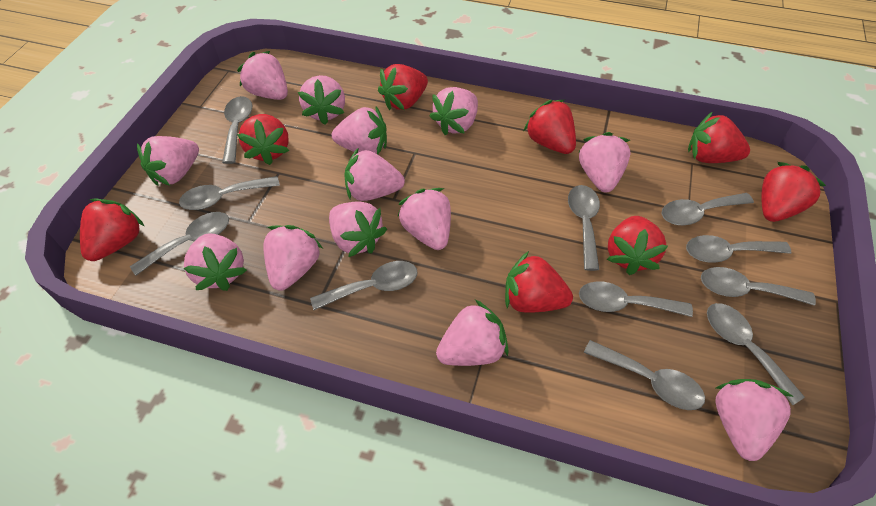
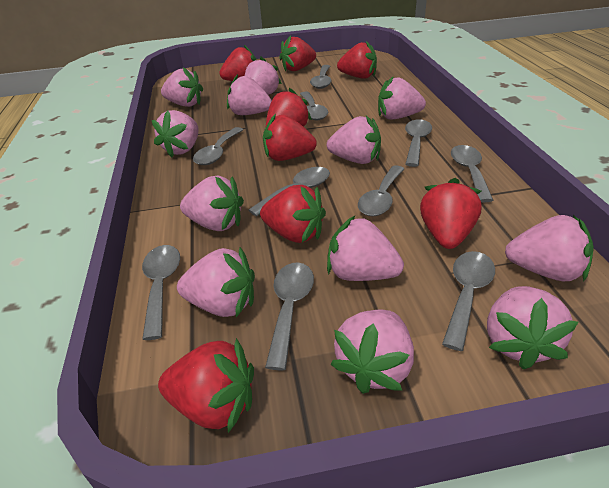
grey spoon: 11 -> 10
pink strawberry: 13 -> 12

